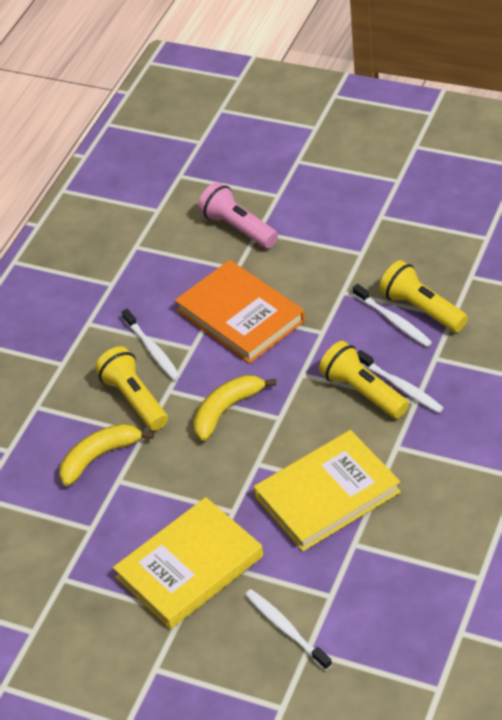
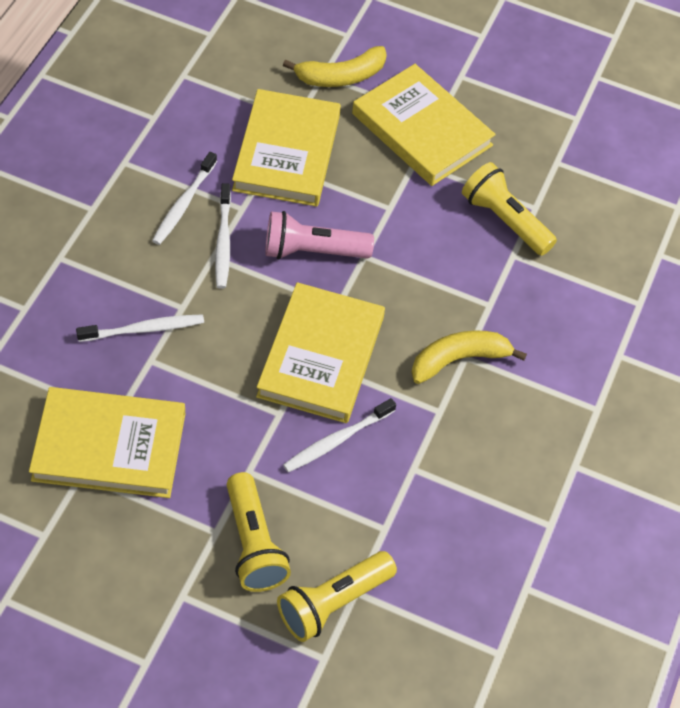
orange book: 1 -> 0
yellow book: 2 -> 4

